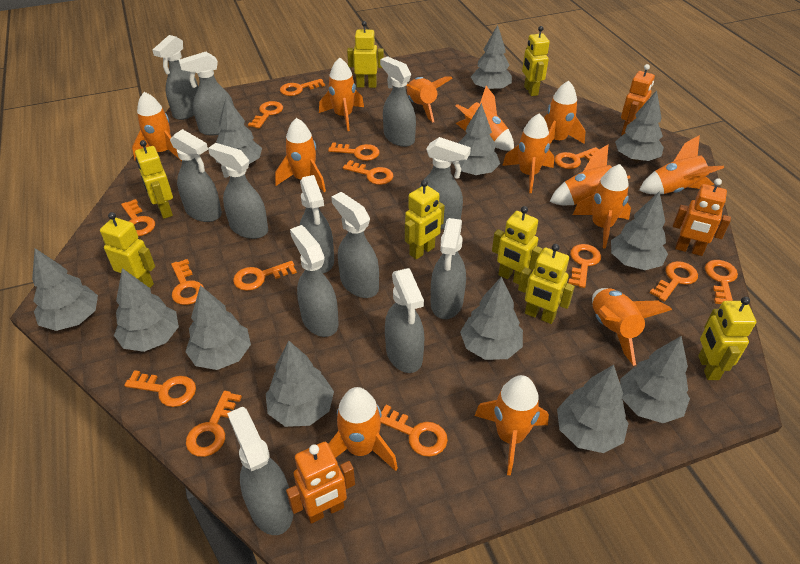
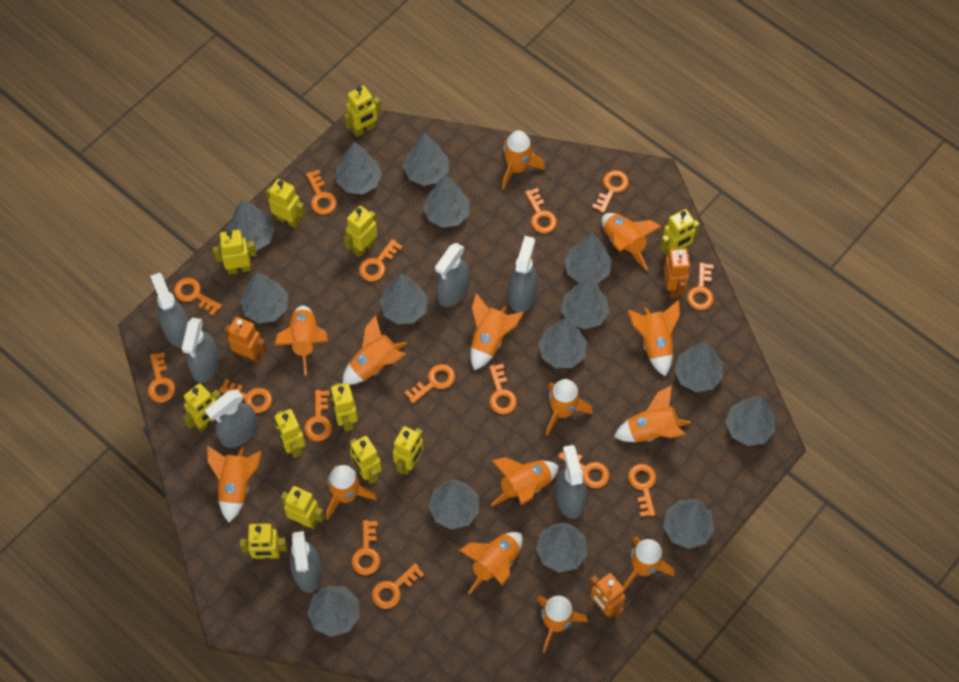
grey spray bottle: 12 -> 7
grey tree: 12 -> 15
orange key: 14 -> 15
orange rocket: 13 -> 14
yellow robot: 8 -> 12

